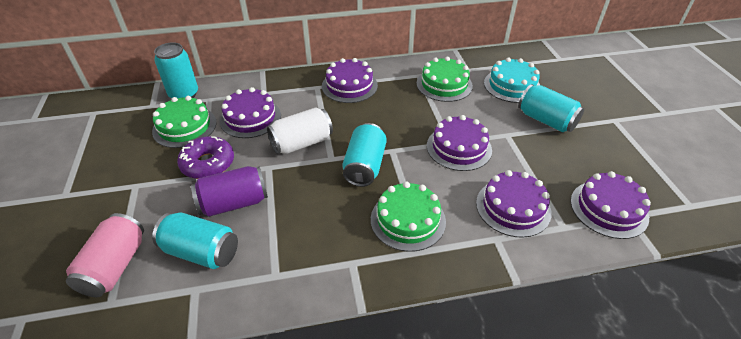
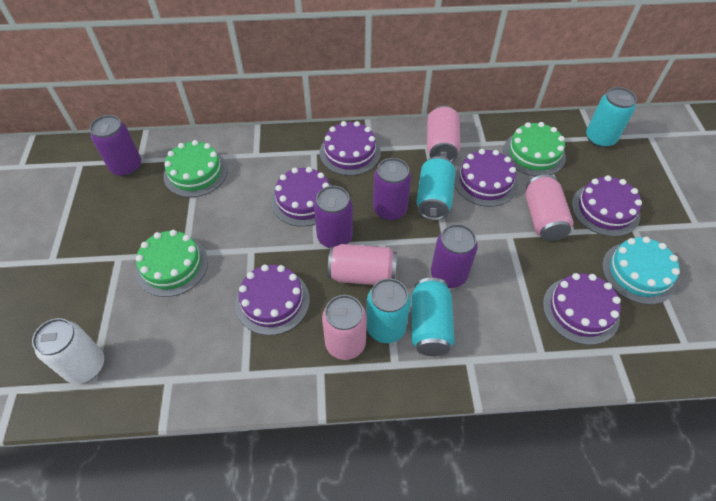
pink can: 1 -> 4
purple cake: 5 -> 6
purple can: 1 -> 4
purple donut: 1 -> 0

